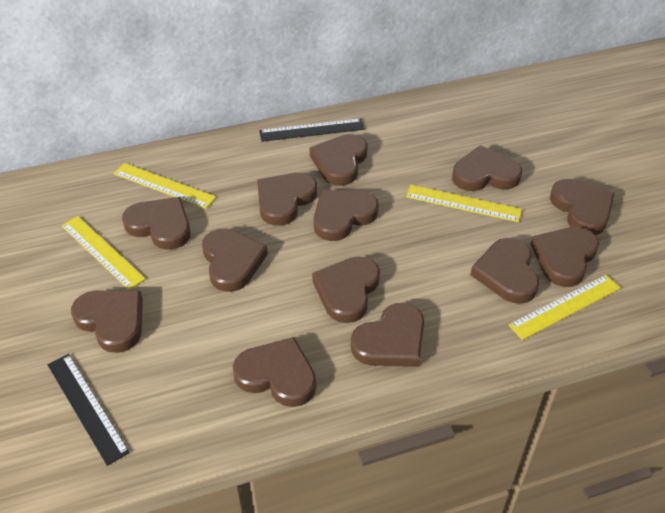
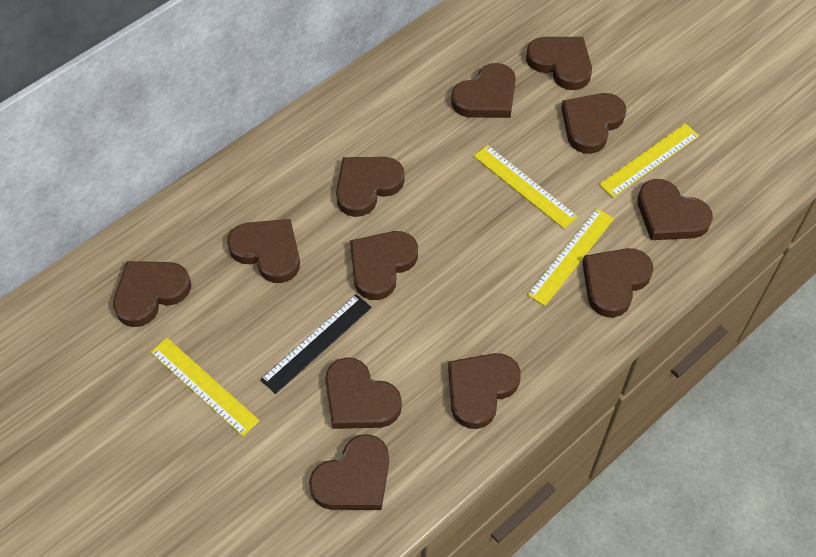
black ruler: 2 -> 1
brown heart: 13 -> 12

